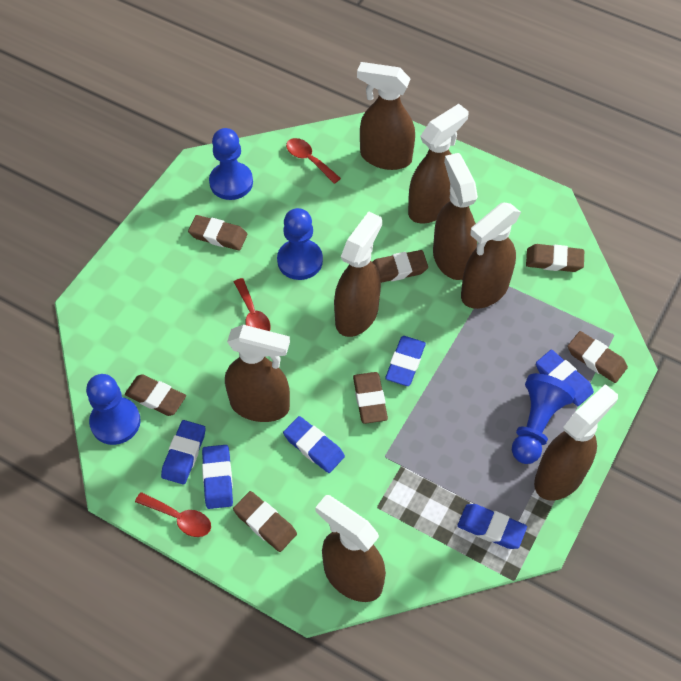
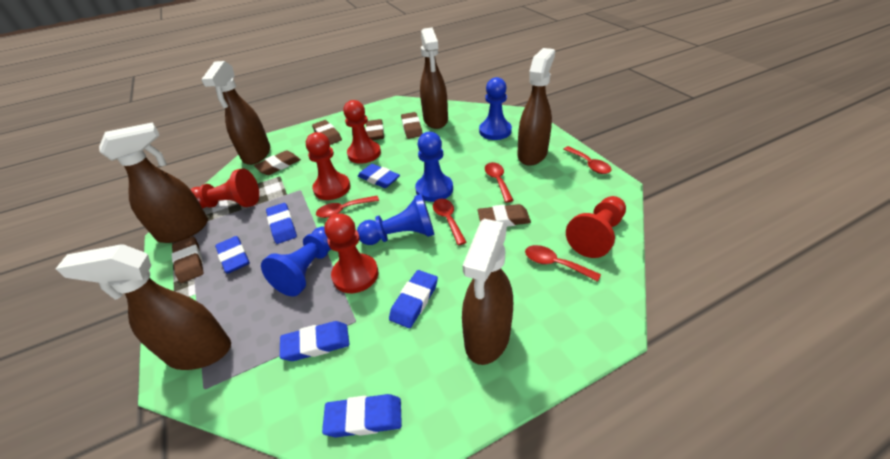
brown eraser: 7 -> 6
brown spray bottle: 8 -> 6
red pawn: 0 -> 5
red spoon: 3 -> 5

